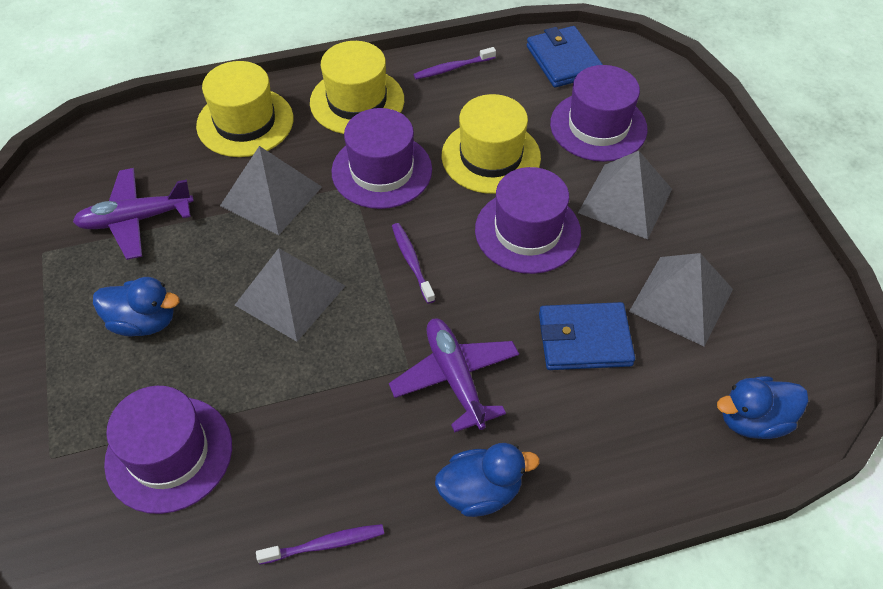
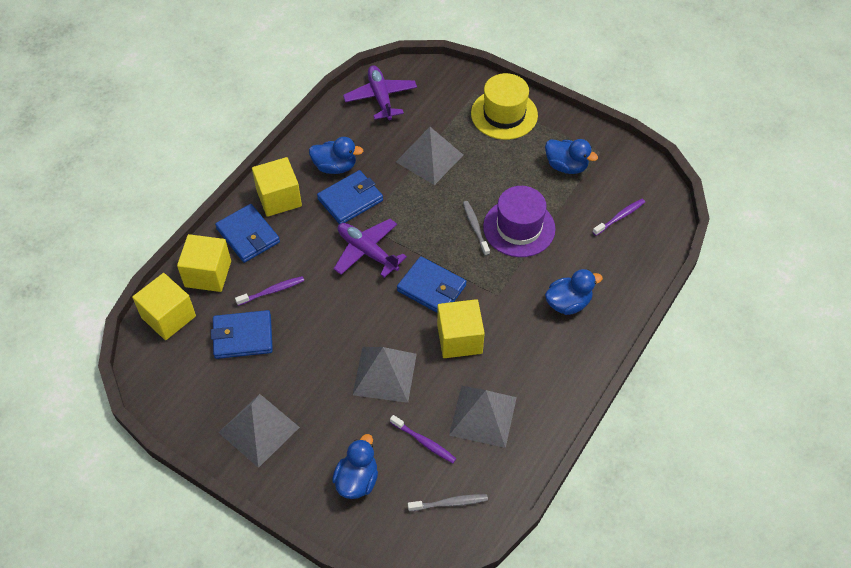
blue duck: 3 -> 4
blue wallet: 2 -> 4
grey toothbrush: 0 -> 2
purple hat: 4 -> 1
yellow cube: 0 -> 4
yellow hat: 3 -> 1

